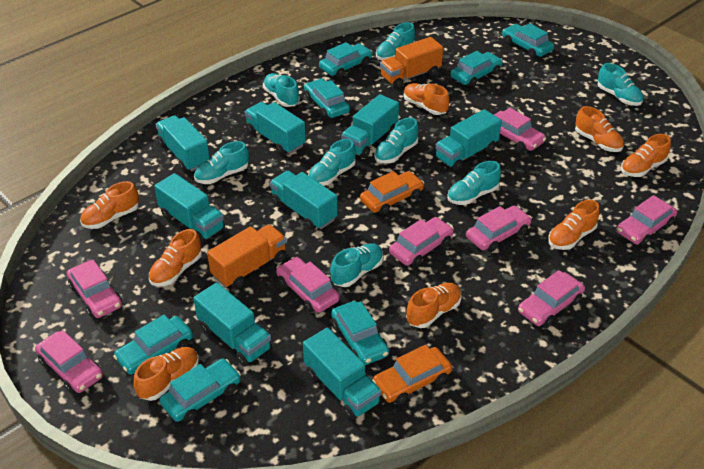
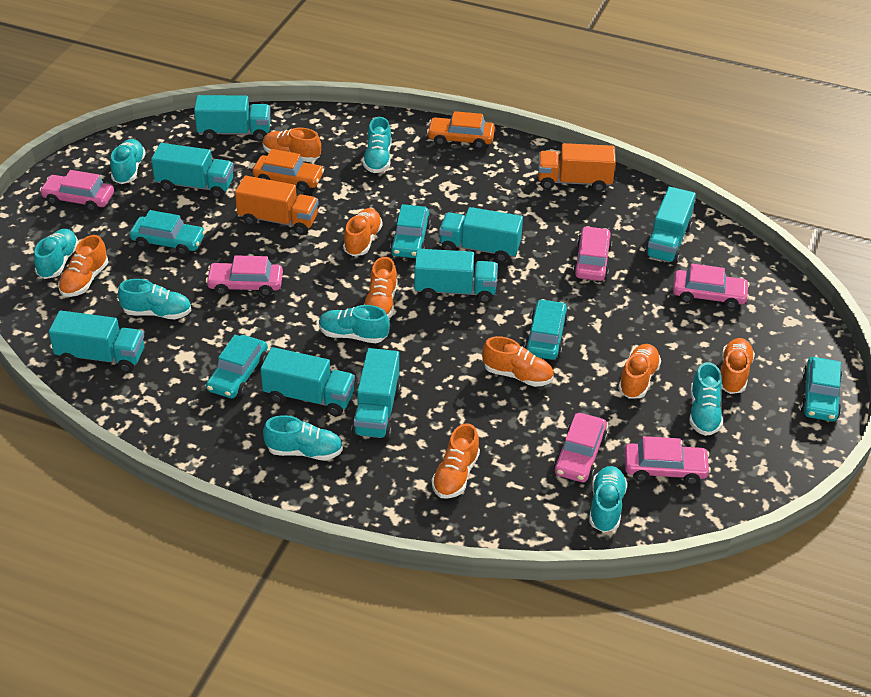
pink car: 8 -> 6
turquoise car: 7 -> 5

